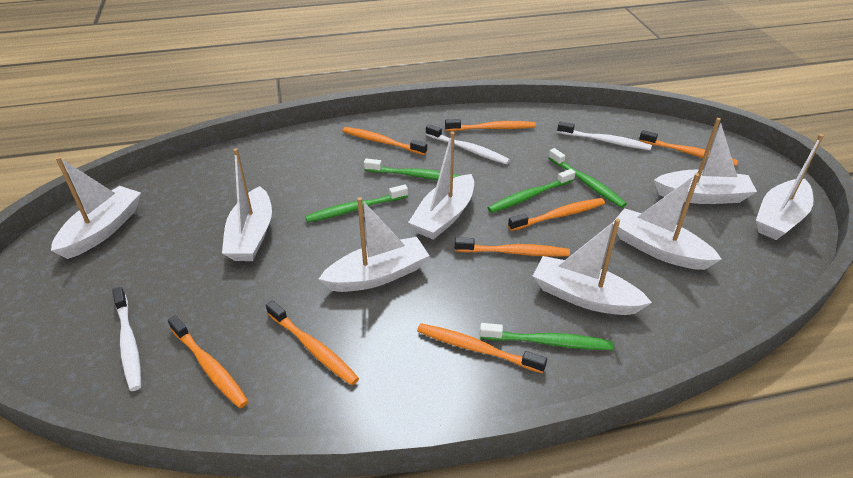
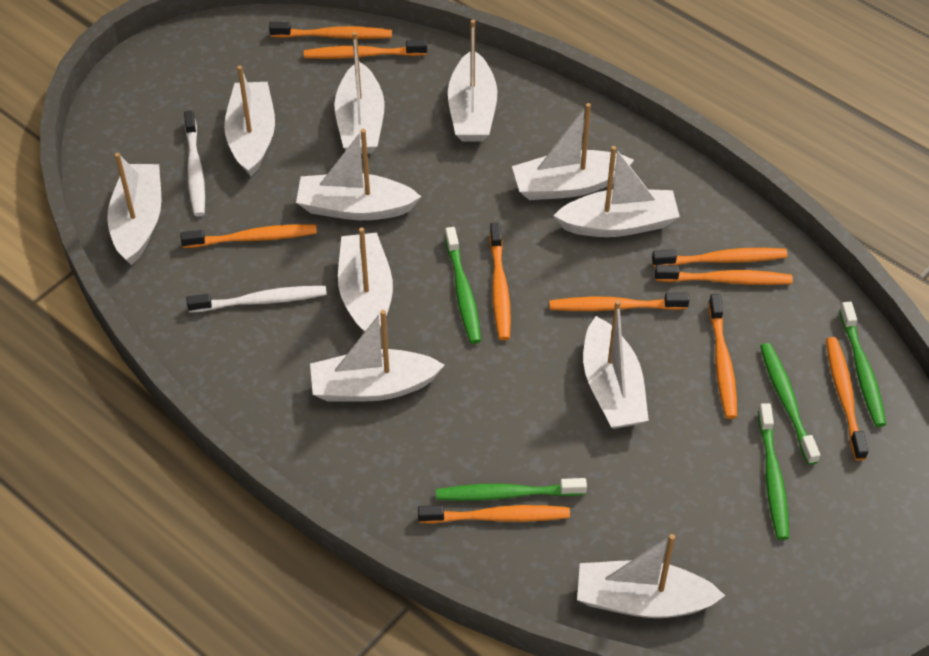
orange toothbrush: 8 -> 10
white boat: 8 -> 11
white toothbrush: 3 -> 2

